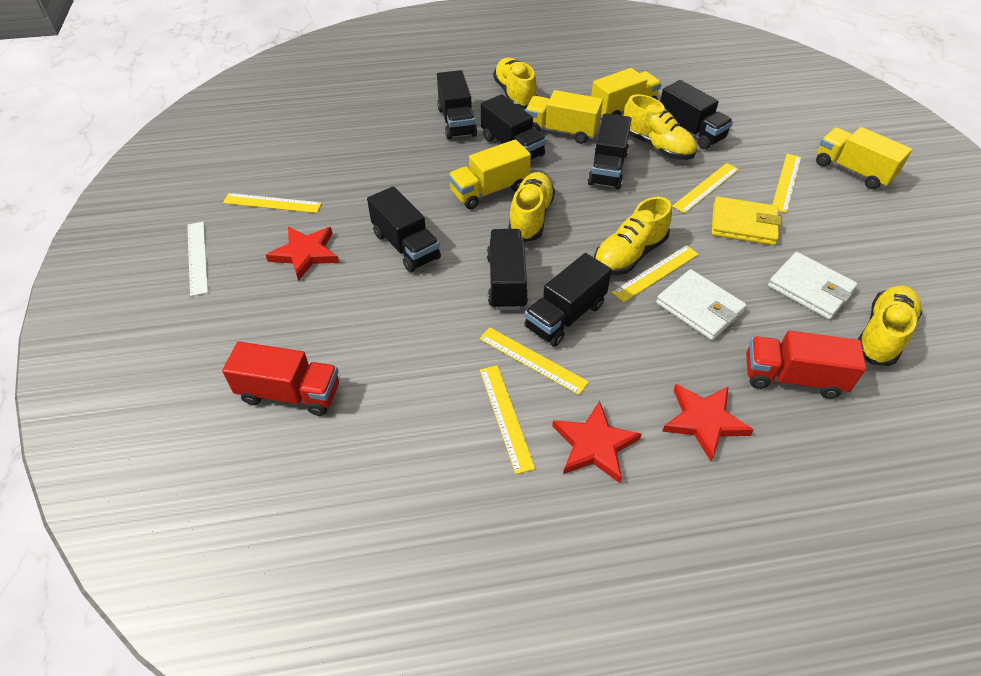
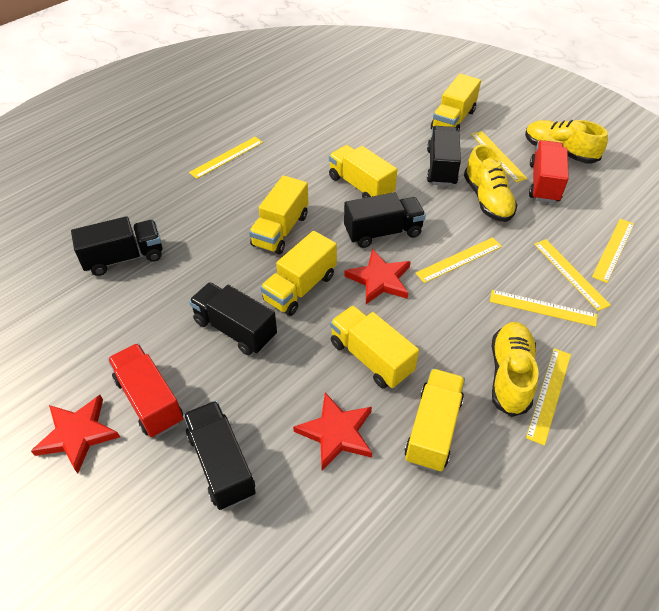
black truck: 7 -> 5
white ruler: 1 -> 0
white wallet: 2 -> 0
yellow ruler: 6 -> 7
yellow shoe: 5 -> 3
yellow truck: 4 -> 6
yellow wallet: 1 -> 0

